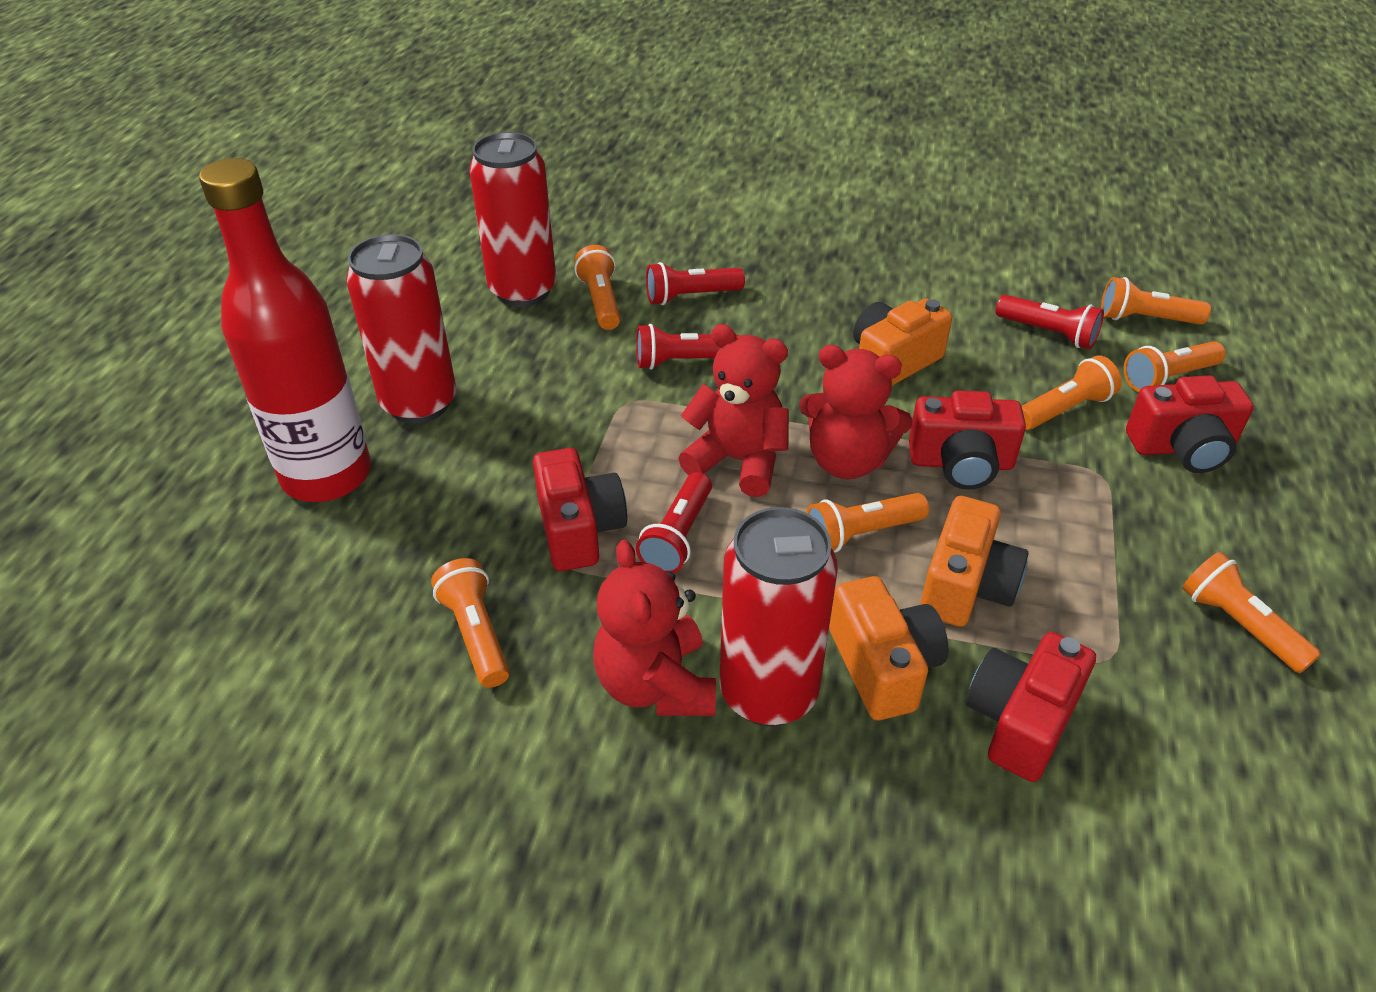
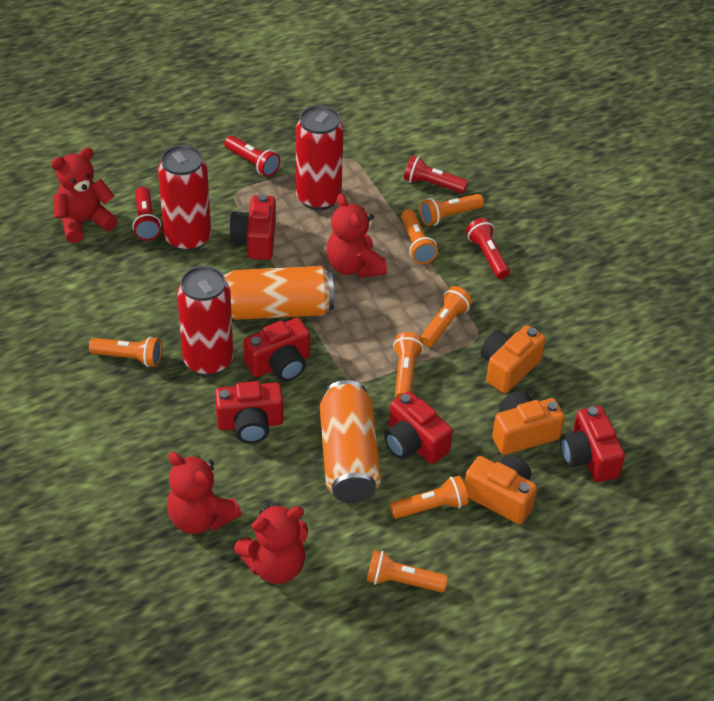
orange can: 0 -> 2
red bottle: 1 -> 0
red camera: 4 -> 5
red teddy bear: 3 -> 4

